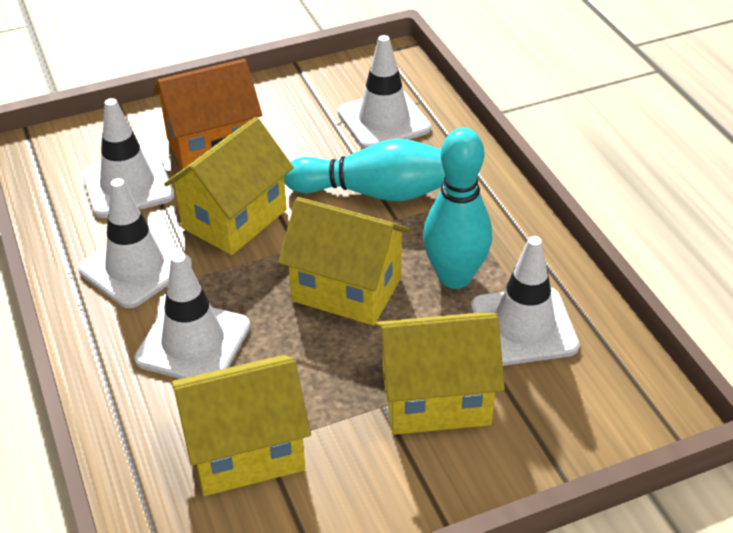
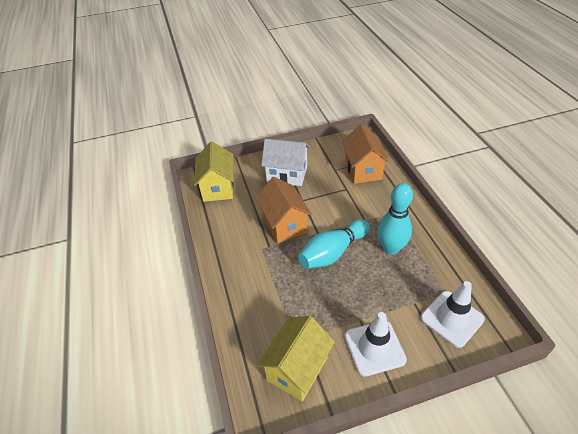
orange house: 1 -> 2
white house: 0 -> 1
white traffic cone: 5 -> 2
yellow house: 4 -> 2

